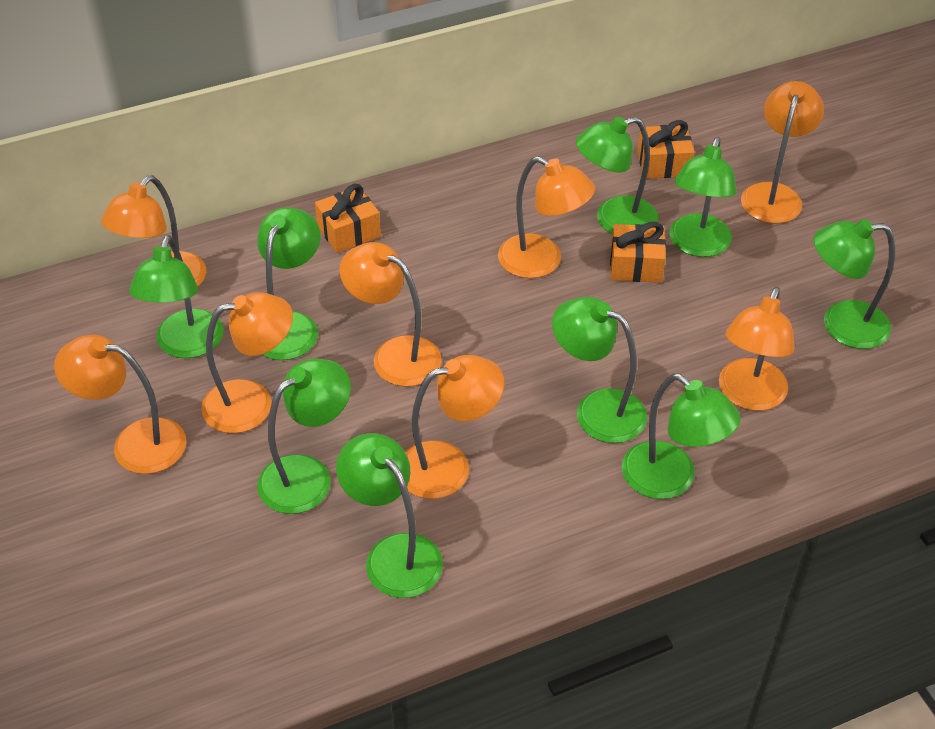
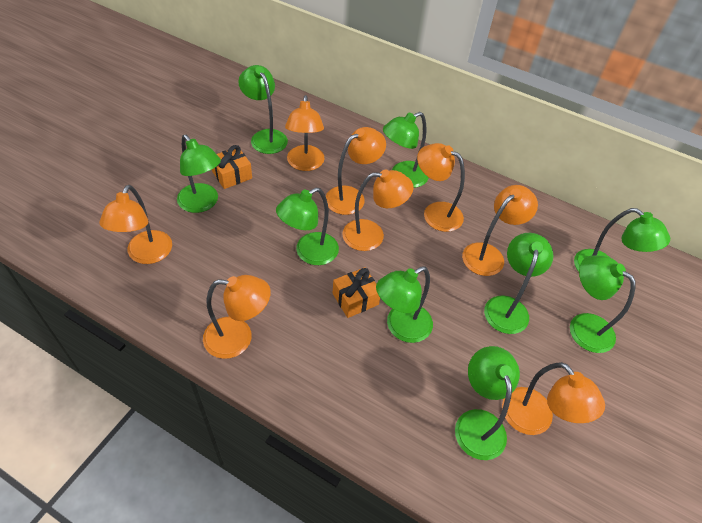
orange gift: 3 -> 2

